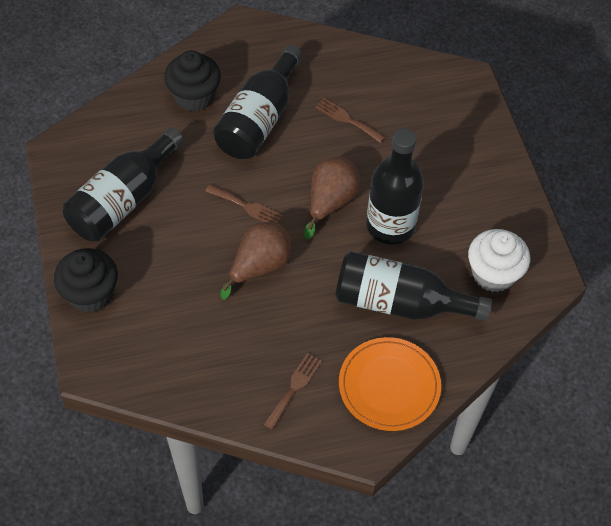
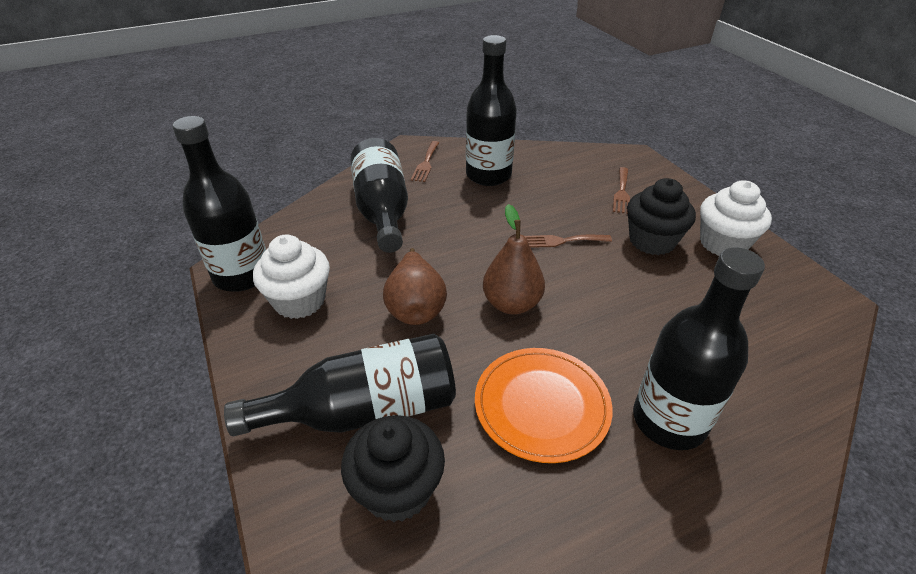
black bottle: 4 -> 5
white cupcake: 1 -> 2

